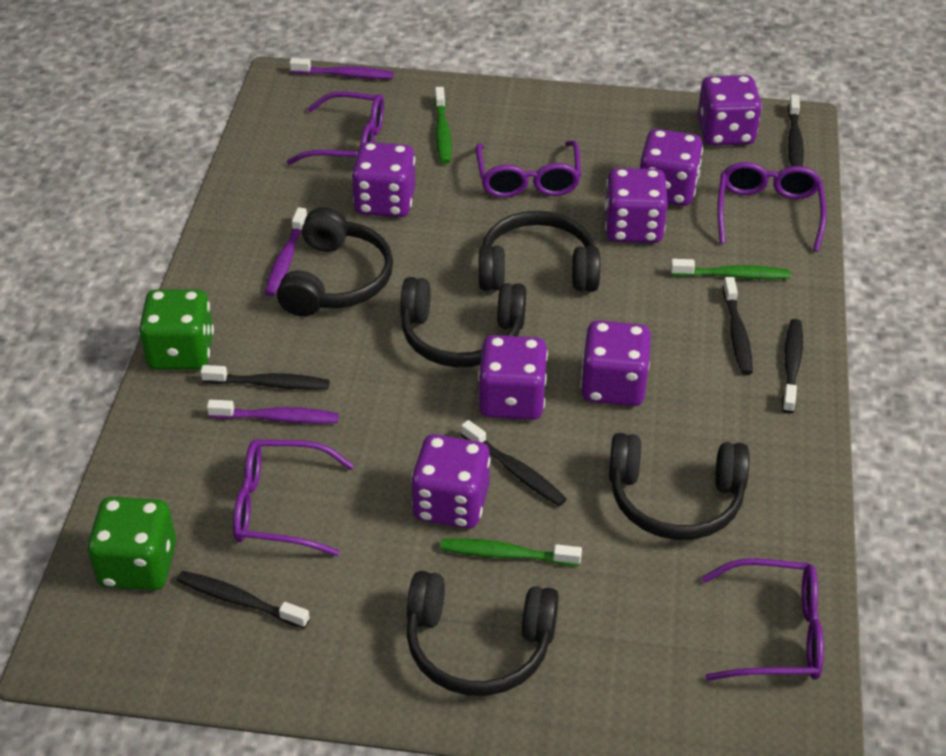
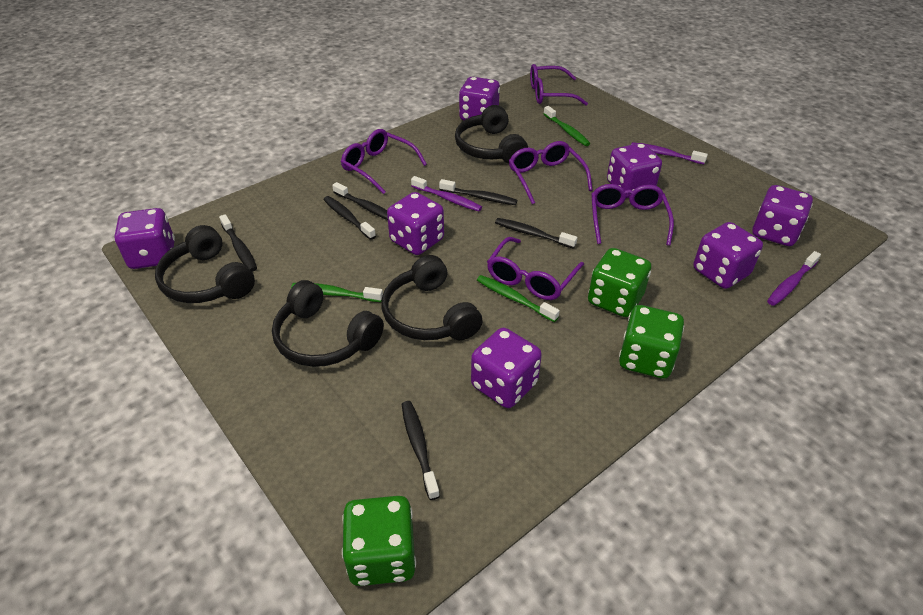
black headphones: 5 -> 4
green dice: 2 -> 3

